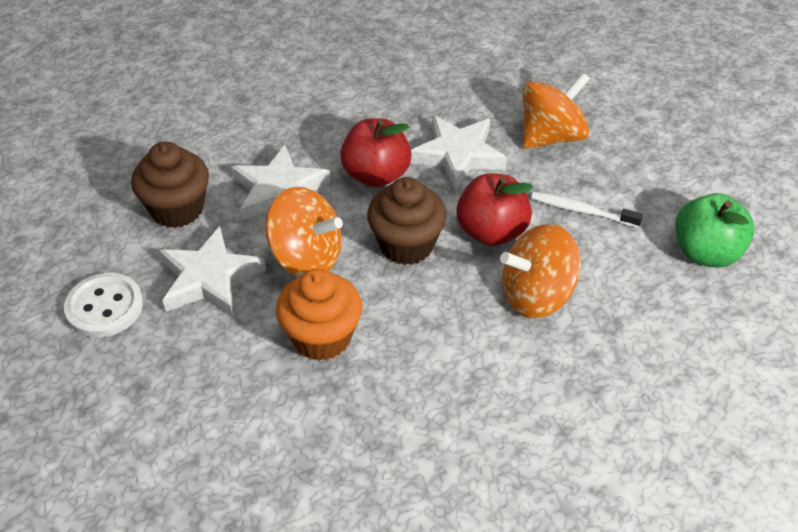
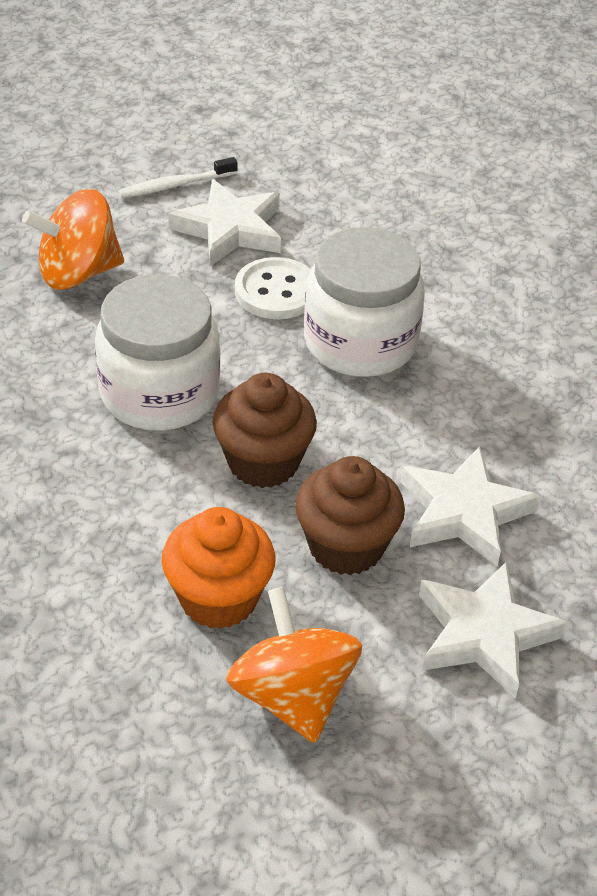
green apple: 1 -> 0
orange spinning top: 3 -> 2
red apple: 2 -> 0
white jar: 0 -> 2

